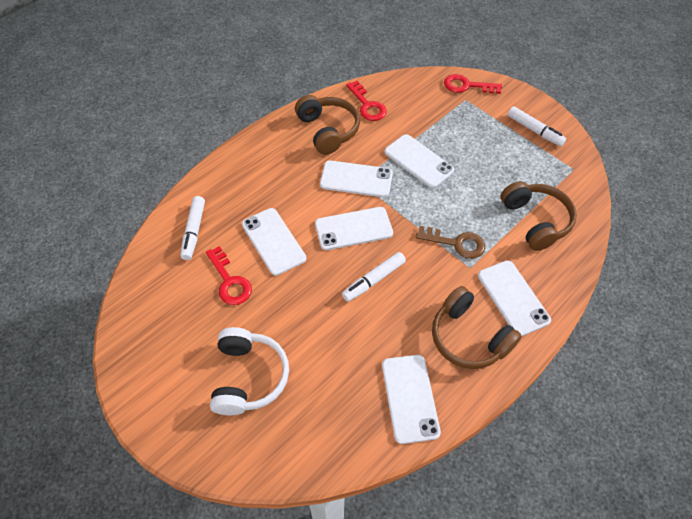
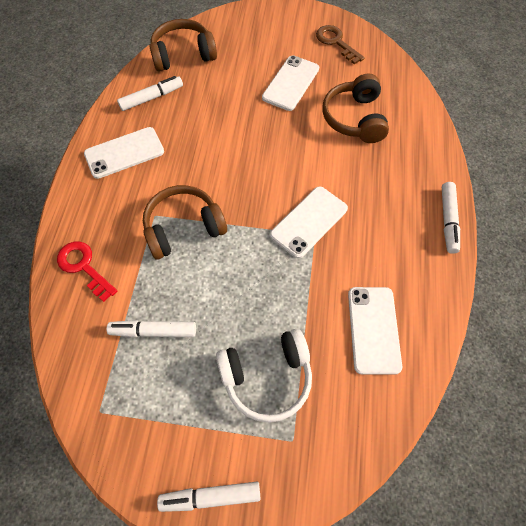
red key: 3 -> 1
white marker: 3 -> 4
white phone: 6 -> 4

